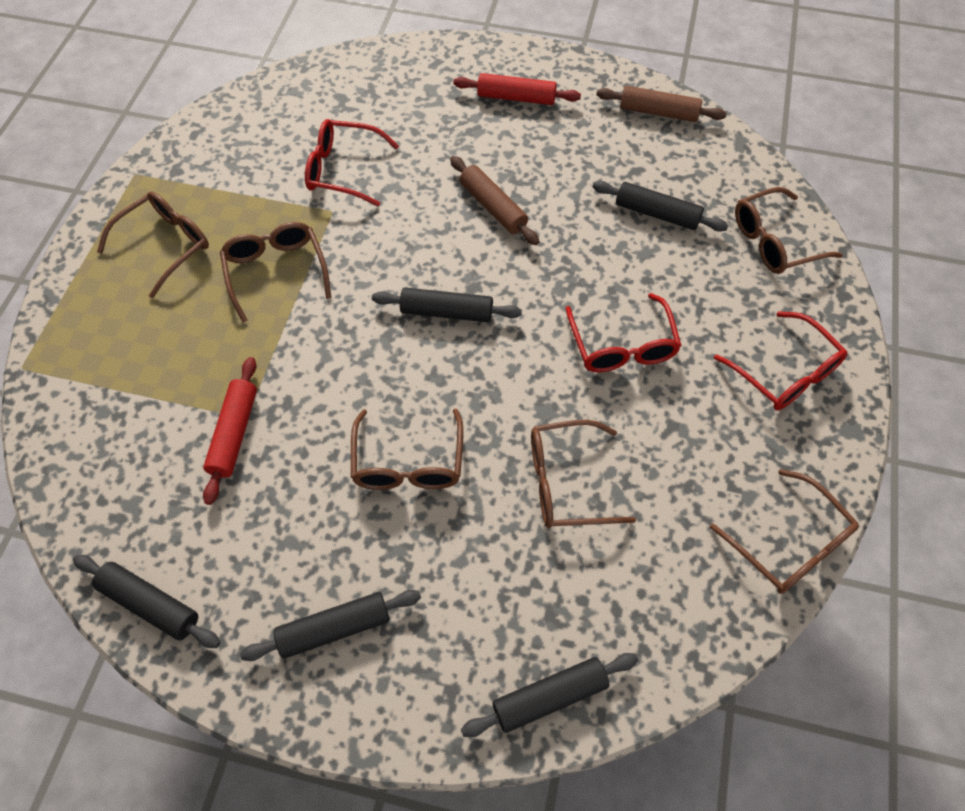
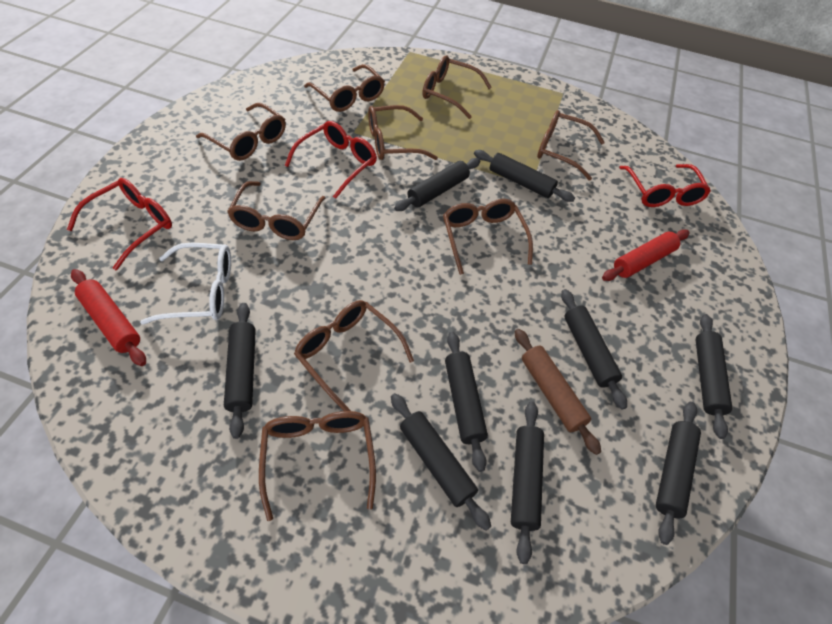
black rolling pin: 5 -> 9
brown glasses: 6 -> 9
brown rolling pin: 2 -> 1
white glasses: 0 -> 1

